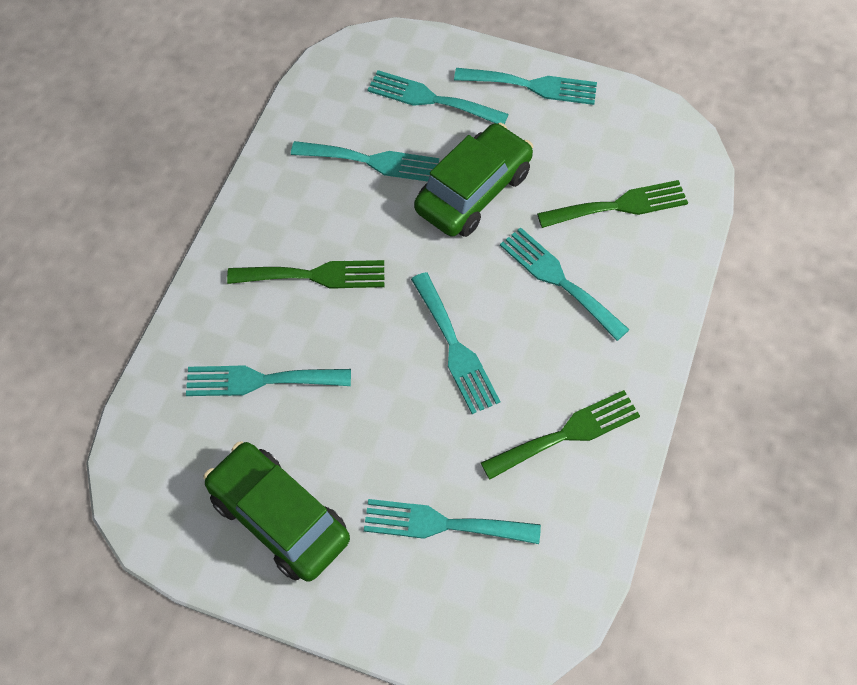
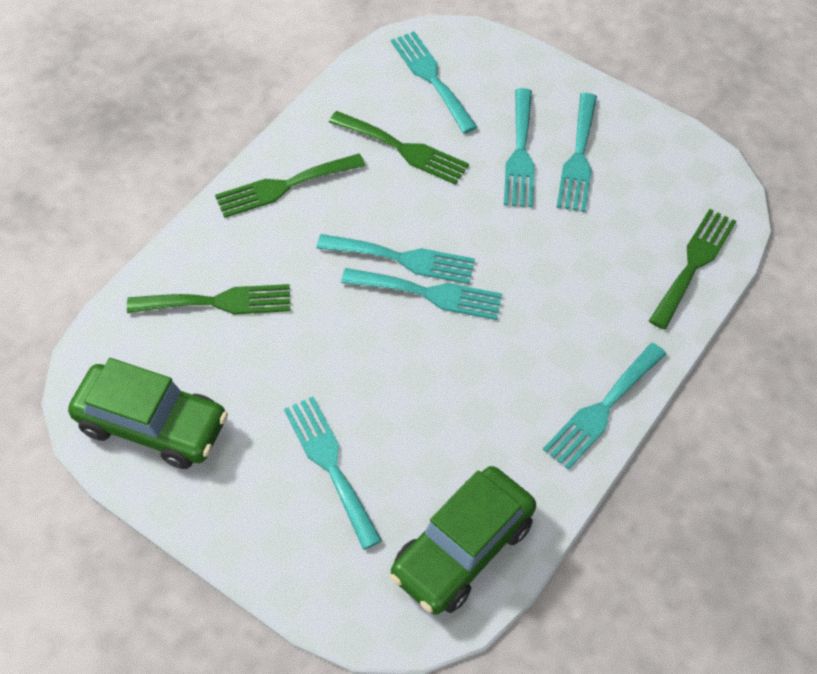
green fork: 3 -> 4

